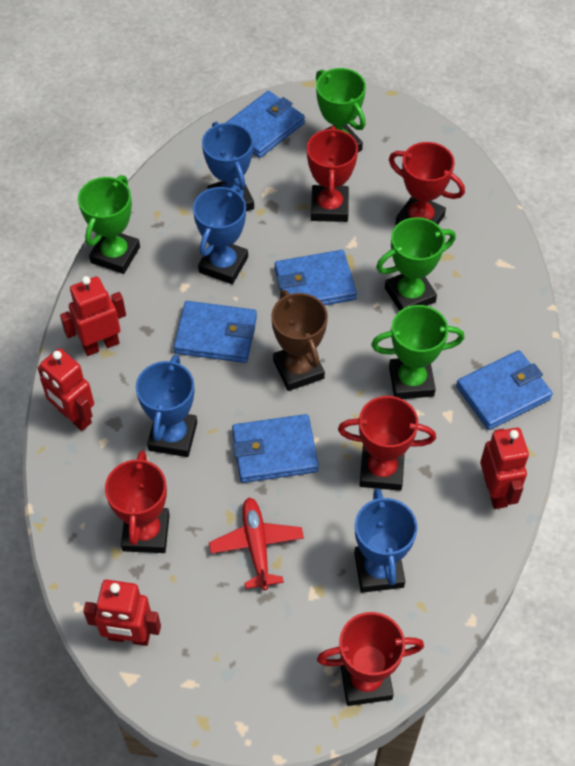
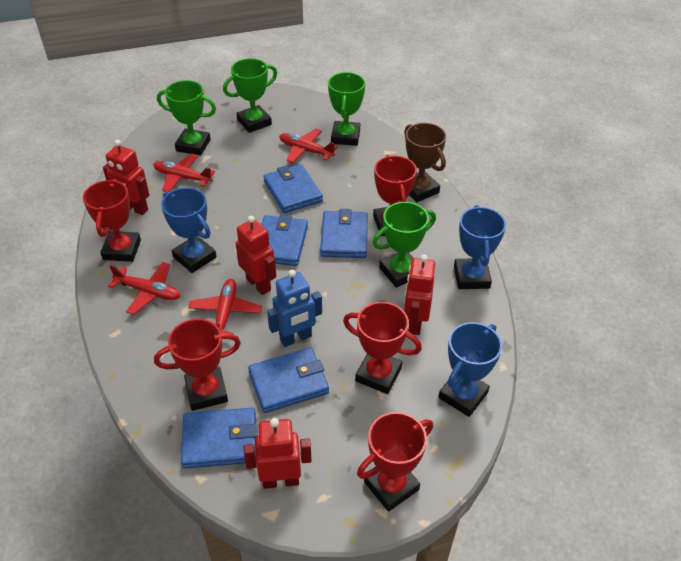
blue robot: 0 -> 1
blue trophy: 4 -> 3
red plane: 1 -> 4

